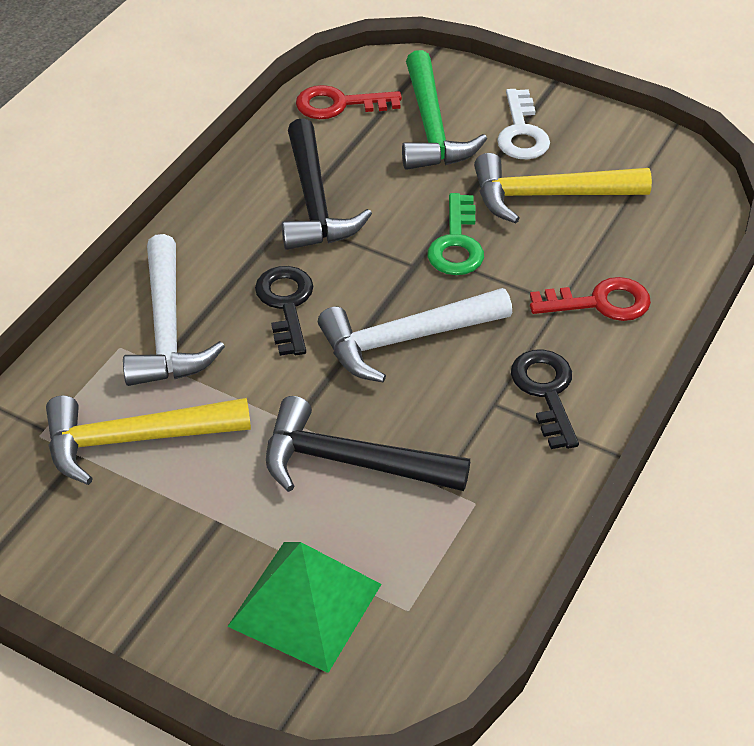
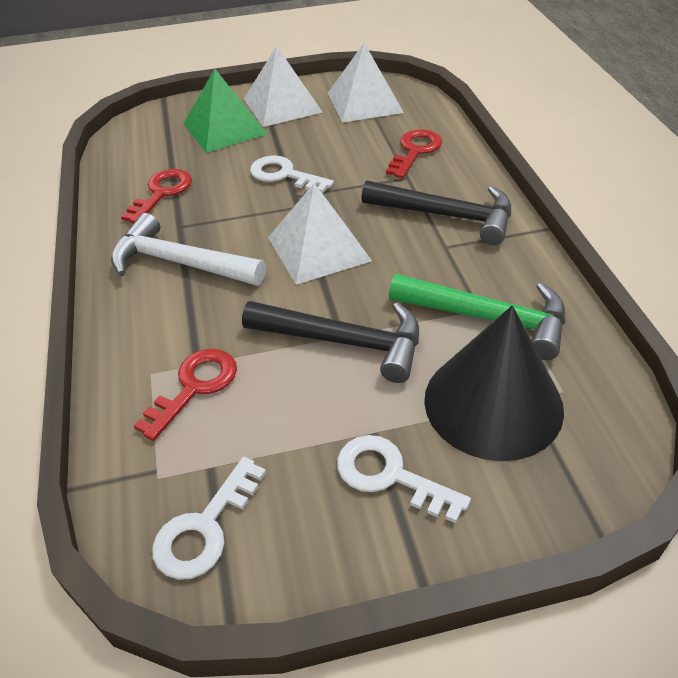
black cone: 0 -> 1
black key: 2 -> 0
green key: 1 -> 0
red key: 2 -> 3
white hammer: 2 -> 1
white key: 1 -> 3
white pyramid: 0 -> 3
yellow hammer: 2 -> 0

